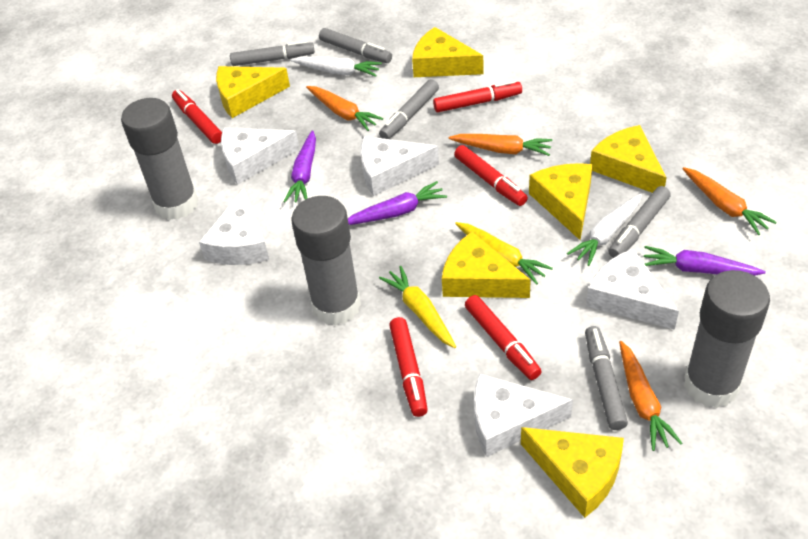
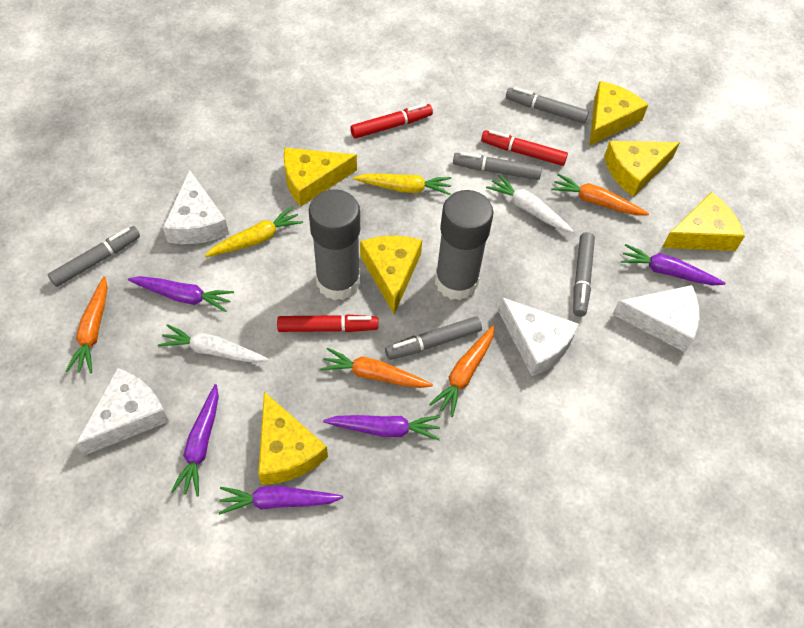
grey glue stick: 3 -> 2
purple carrot: 3 -> 5
red marker: 5 -> 3
white cheese: 5 -> 4

